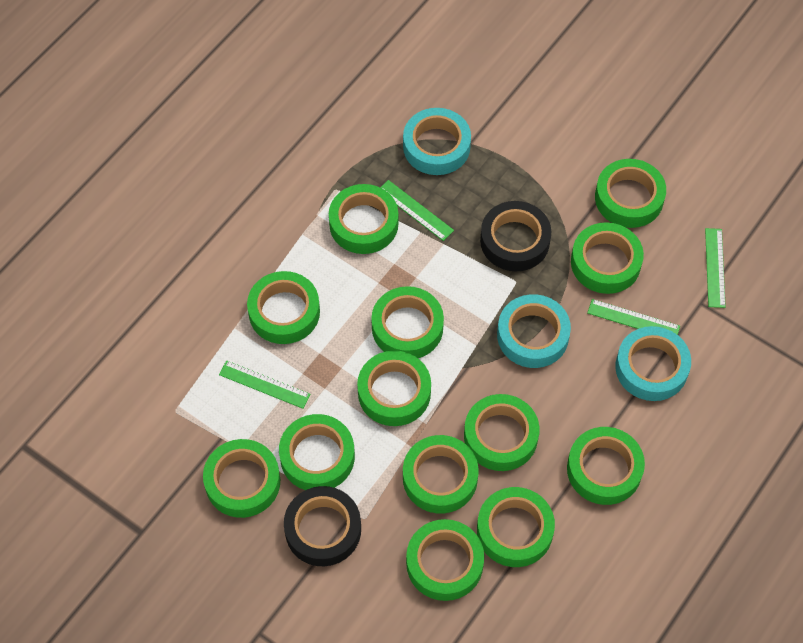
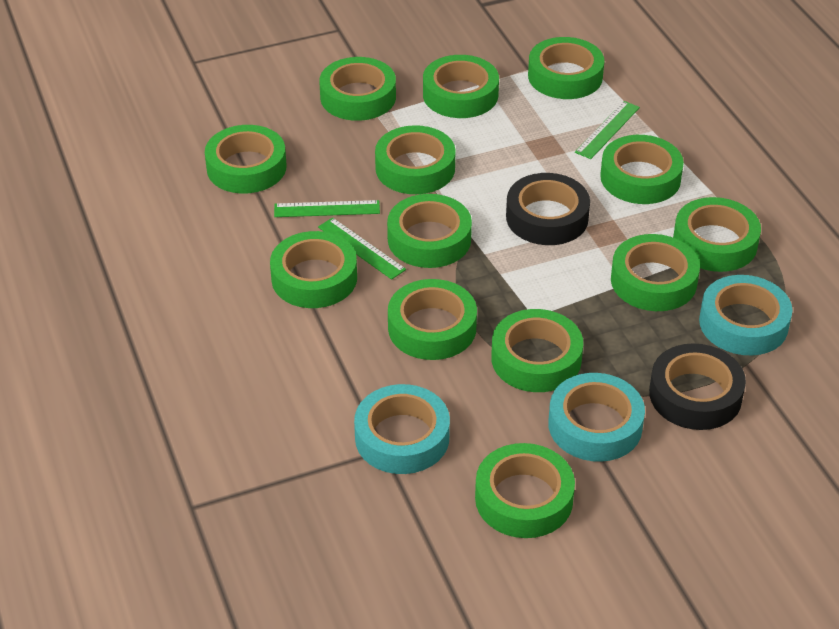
green ruler: 4 -> 3

